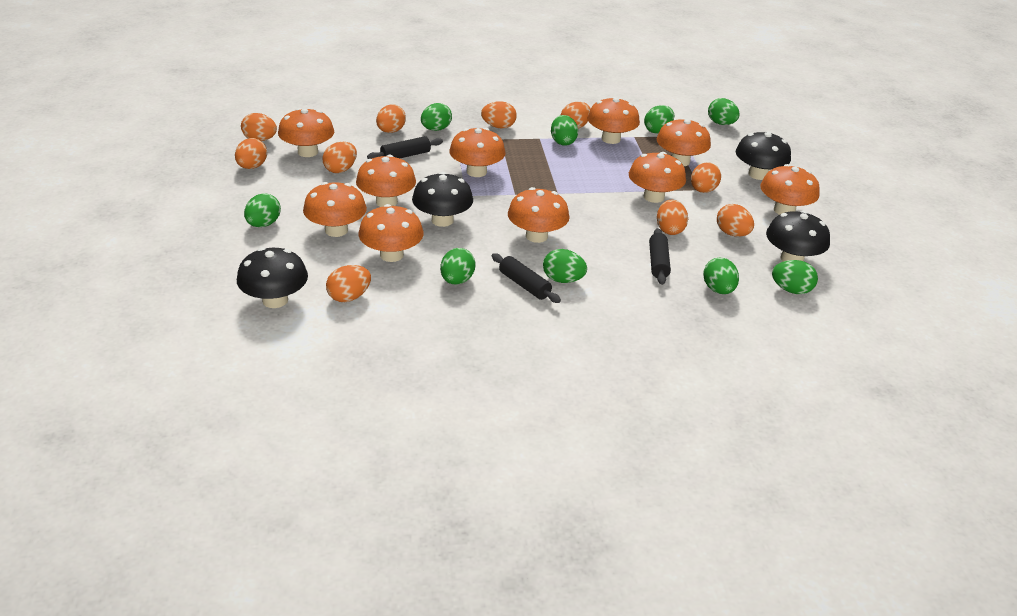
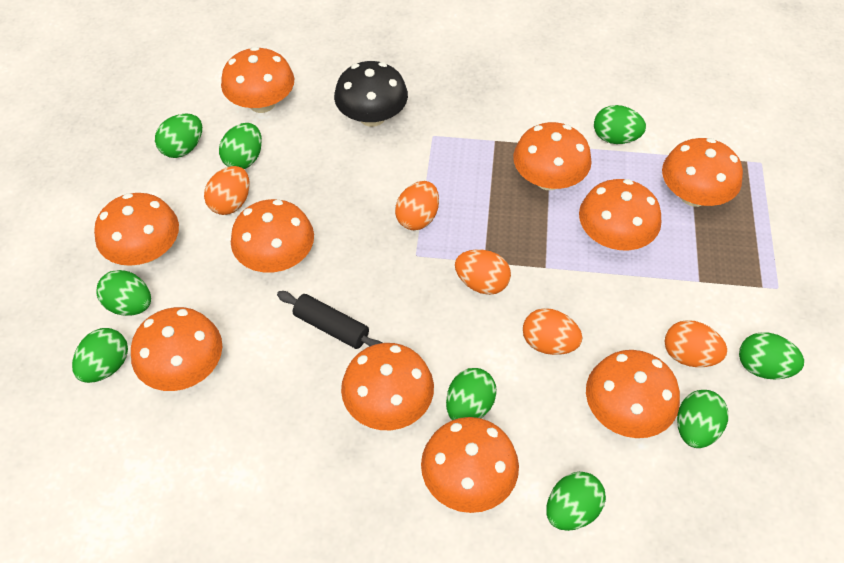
black mushroom: 4 -> 1
black rolling pin: 3 -> 1
orange egg: 10 -> 5

